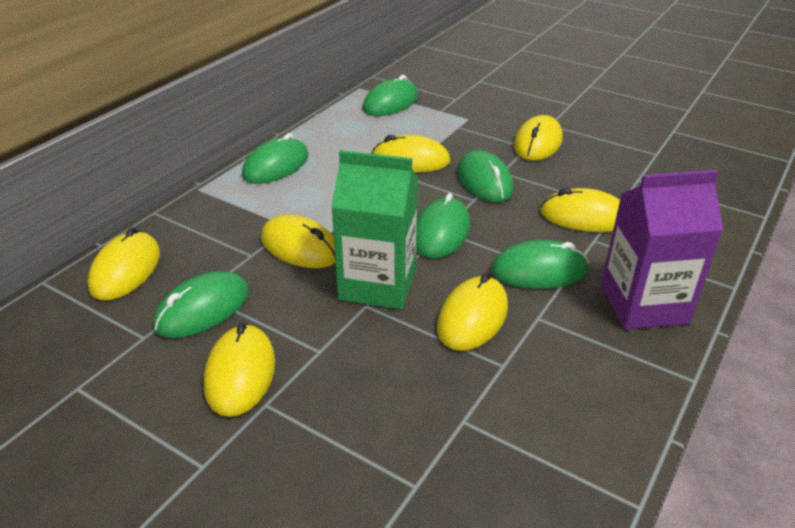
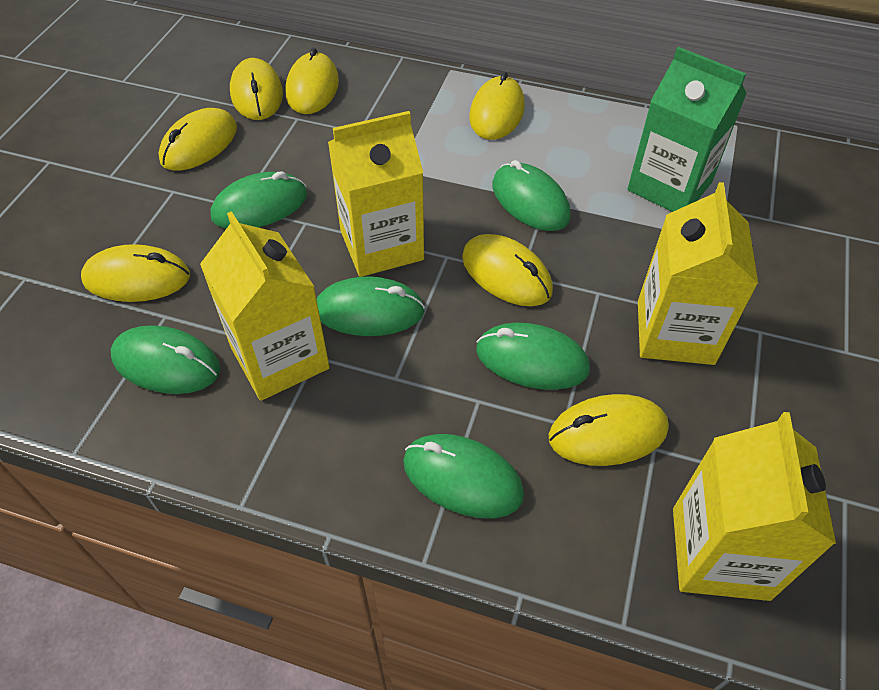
purple carton: 1 -> 0
yellow carton: 0 -> 4

